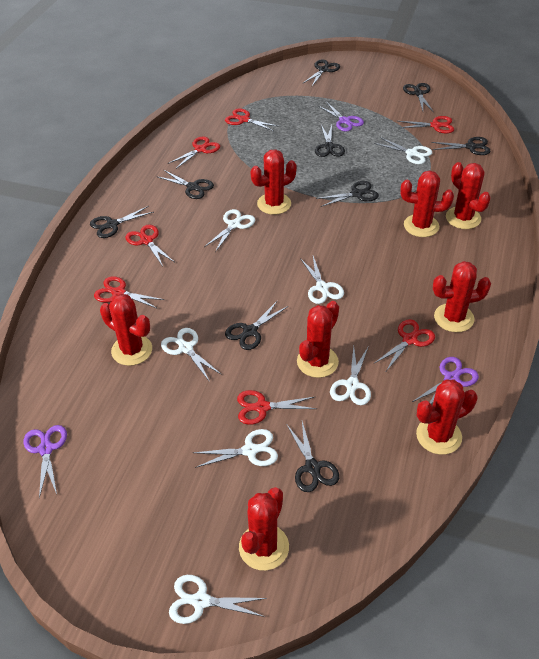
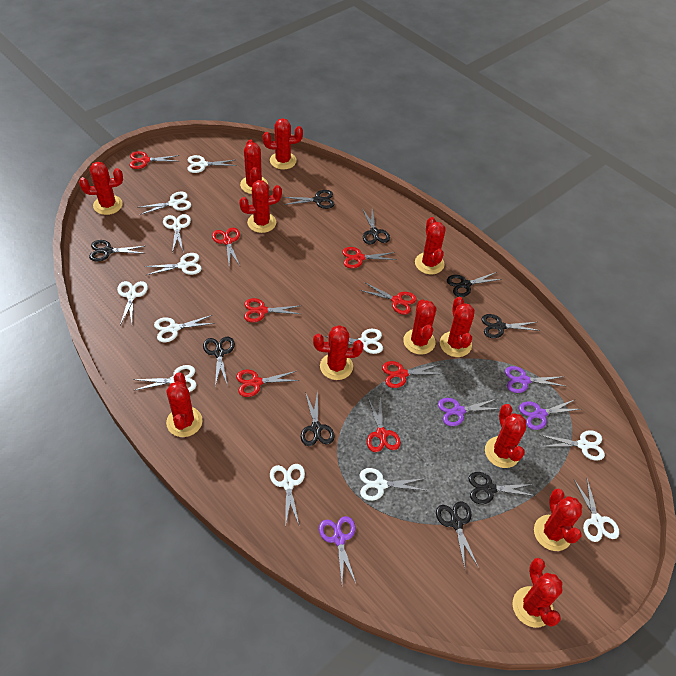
purple scissors: 3 -> 4
red cactus: 8 -> 12
red scissors: 7 -> 8
white scissors: 7 -> 12

